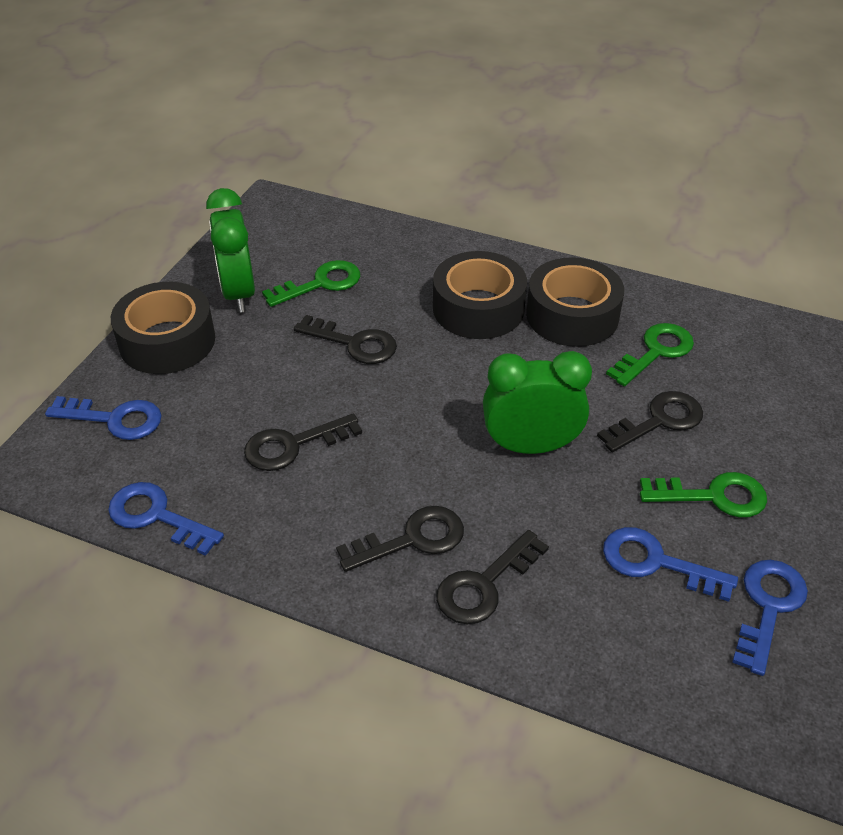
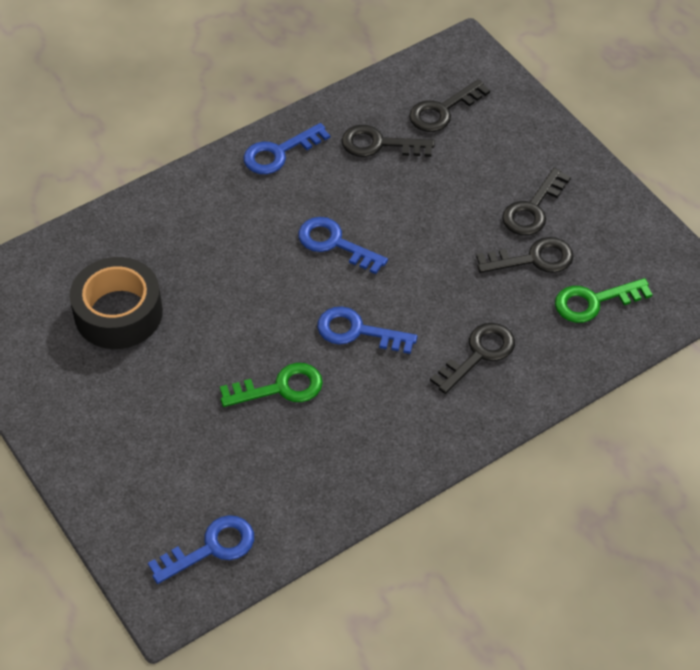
black tape: 3 -> 1
green clock: 2 -> 0
green key: 3 -> 2

